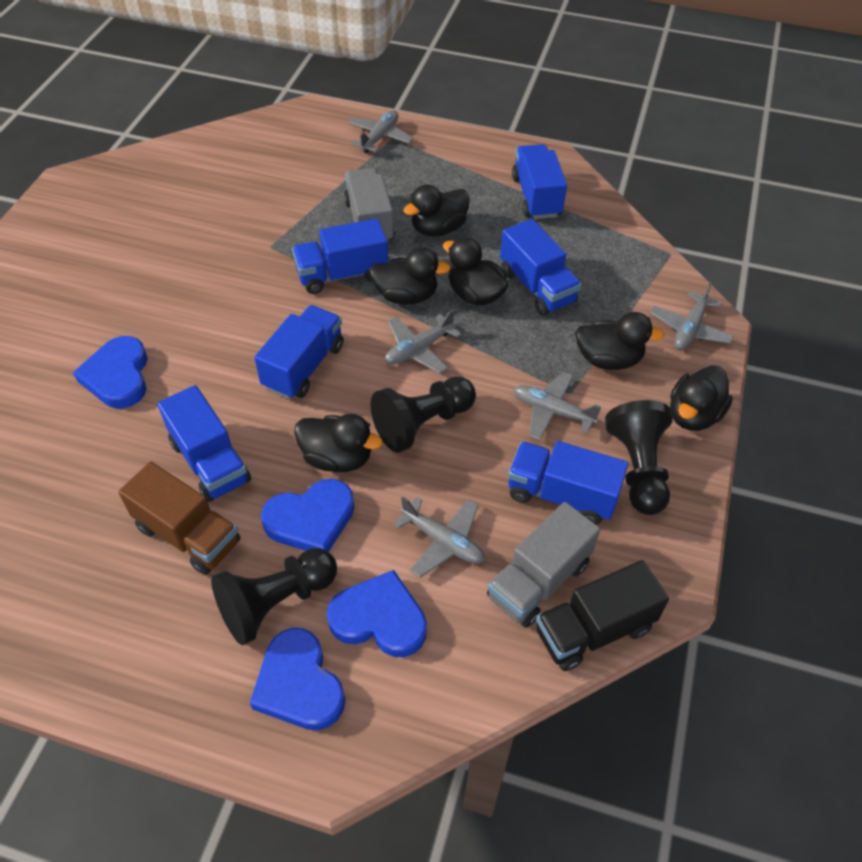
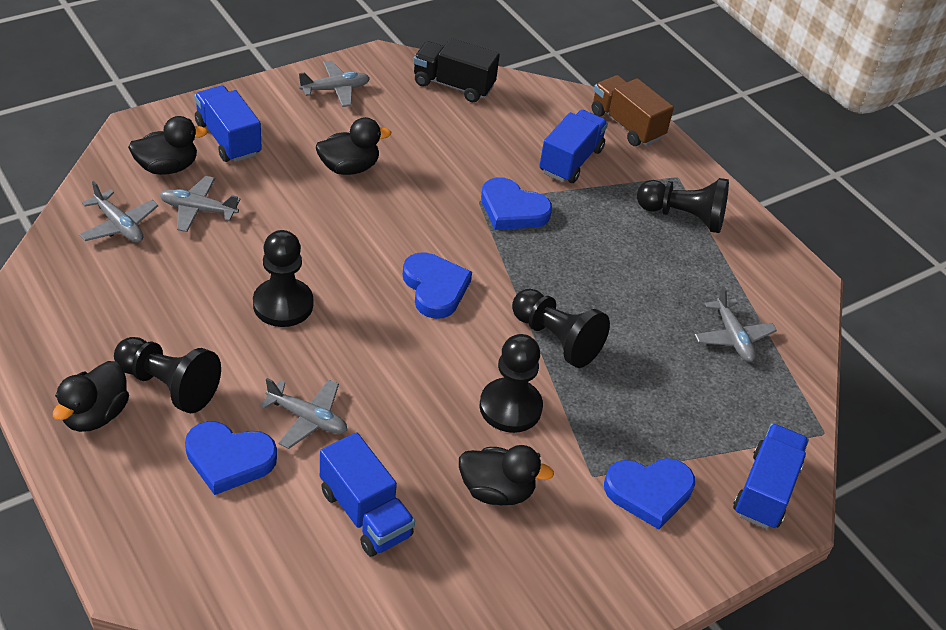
black duck: 6 -> 4
black pawn: 3 -> 5
blue truck: 6 -> 4
grey truck: 2 -> 0

